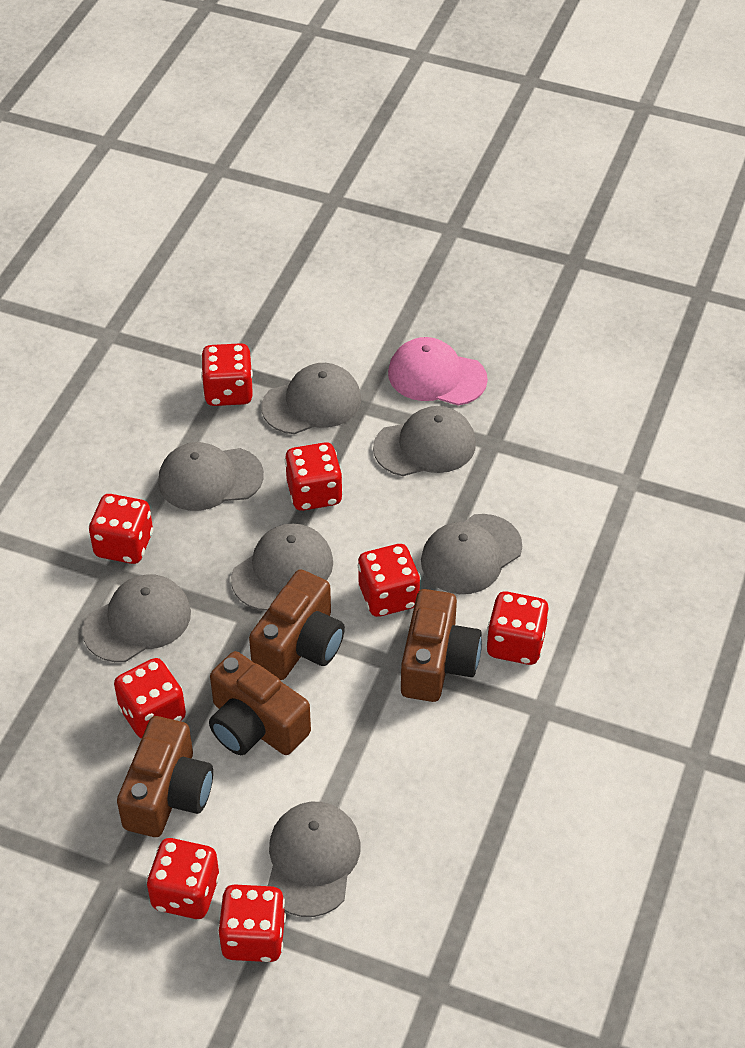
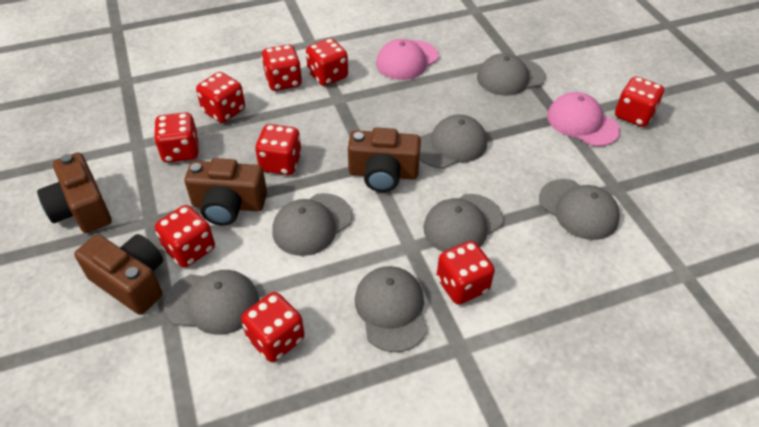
pink cap: 1 -> 2
red dice: 8 -> 9

